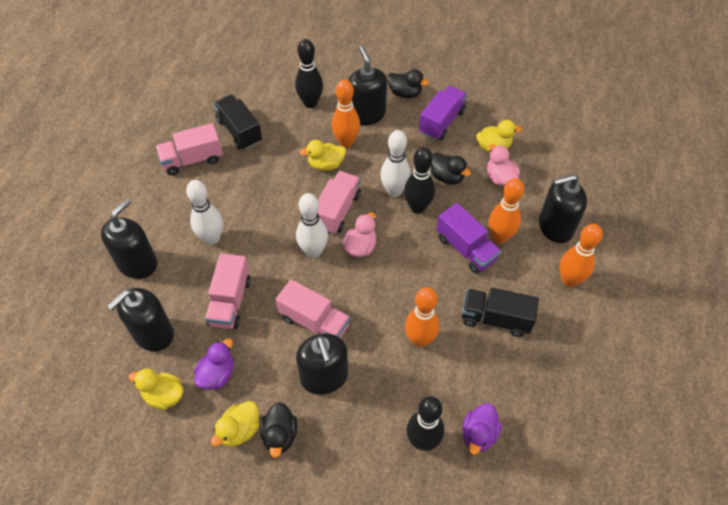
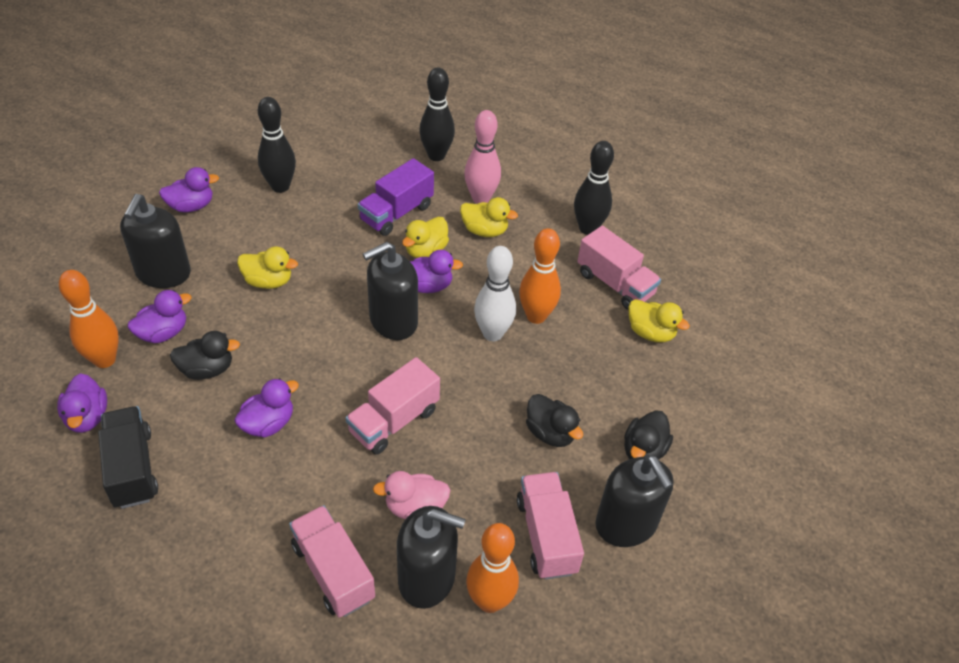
black soap dispenser: 5 -> 4
black truck: 2 -> 1
orange bowling pin: 4 -> 3
pink bowling pin: 0 -> 1
pink duck: 2 -> 1
purple duck: 2 -> 5
purple truck: 2 -> 1
white bowling pin: 3 -> 1

